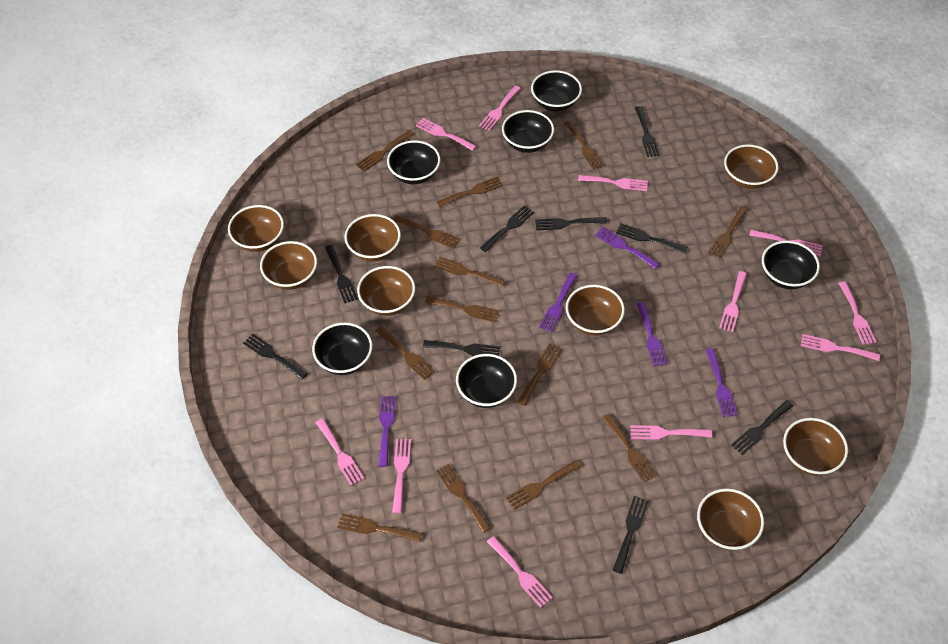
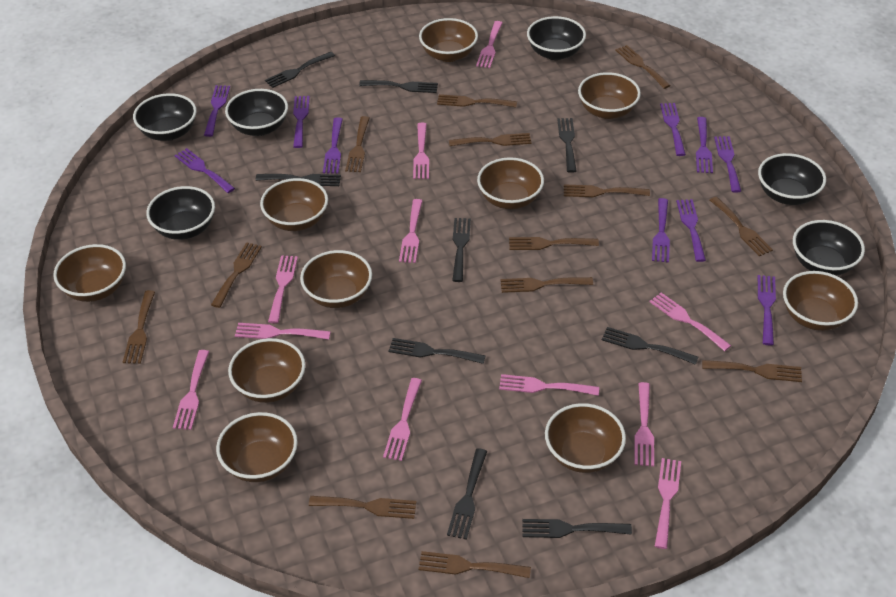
brown bowl: 8 -> 10
purple fork: 5 -> 10

